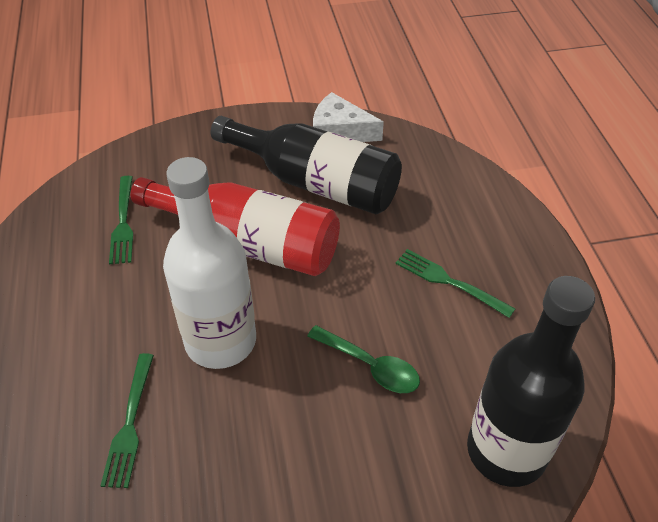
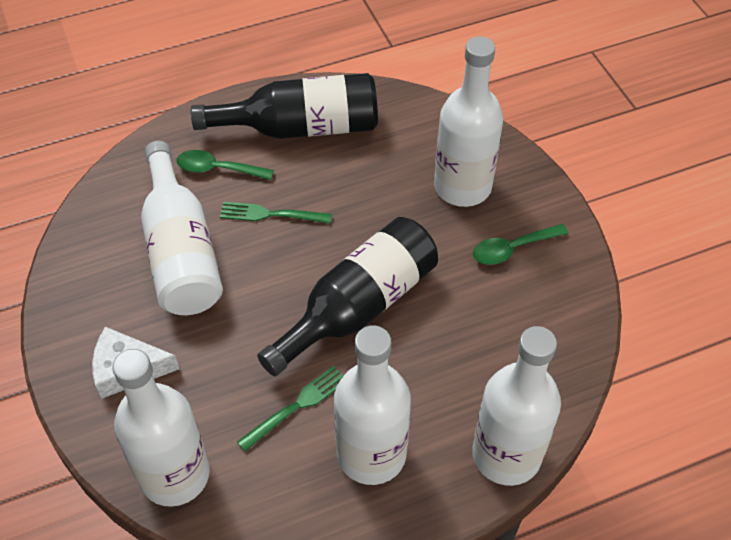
green fork: 3 -> 2
green spoon: 1 -> 2
red bottle: 1 -> 0
white bottle: 1 -> 5

